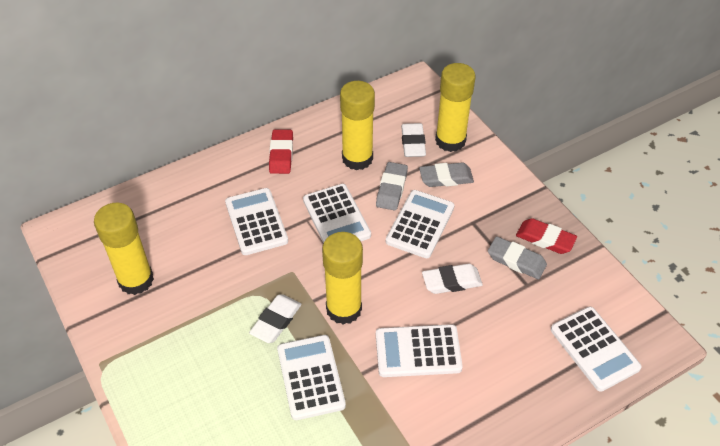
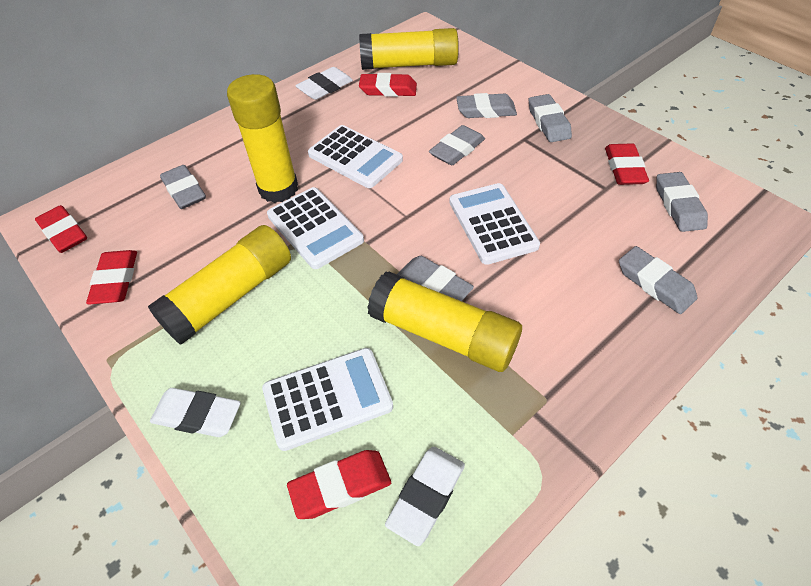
grey eraser: 3 -> 7
red eraser: 2 -> 5
white calculator: 6 -> 4

